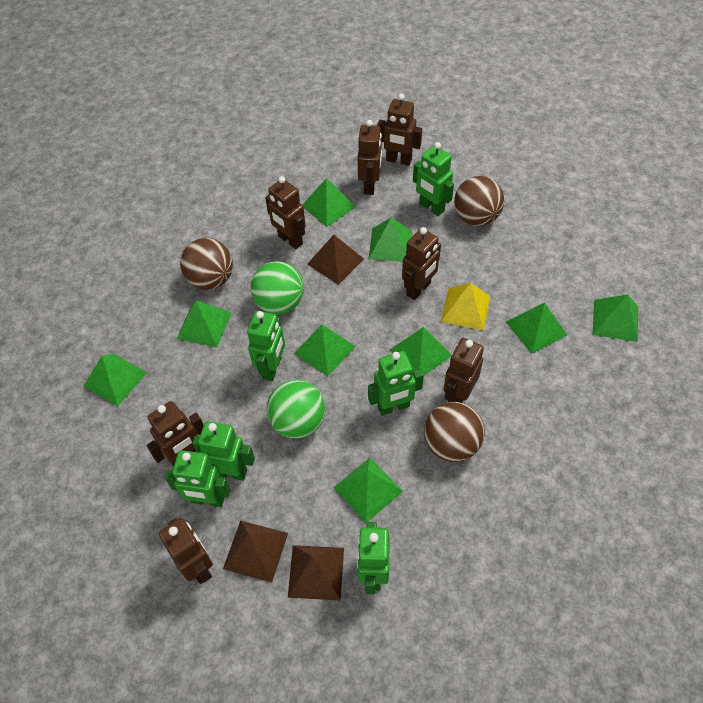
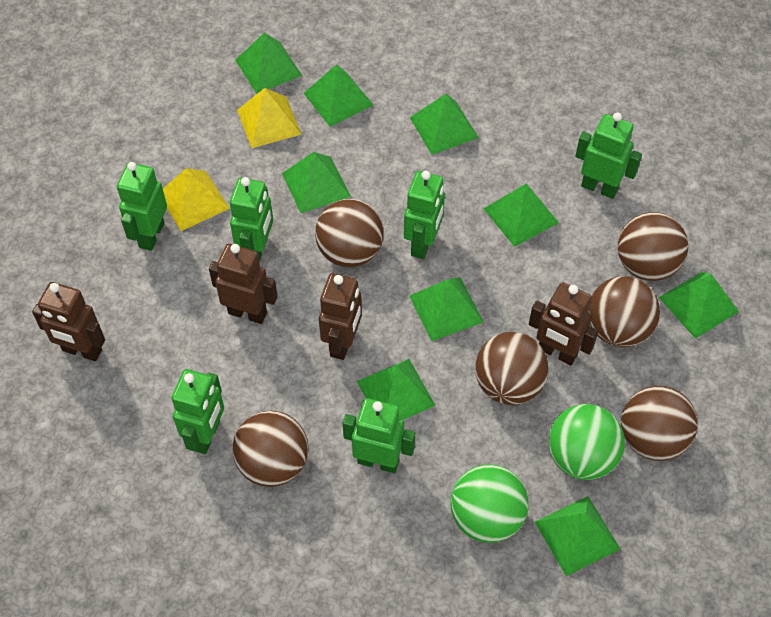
brown ball: 3 -> 6
brown pyramid: 3 -> 0
brown robot: 7 -> 4
yellow pyramid: 1 -> 2

